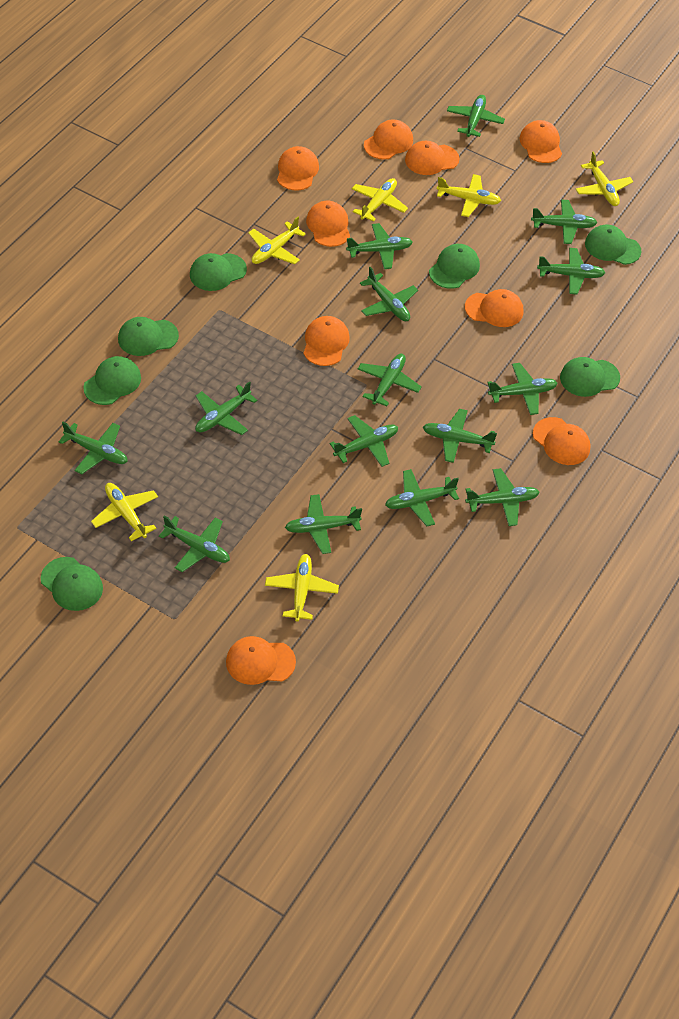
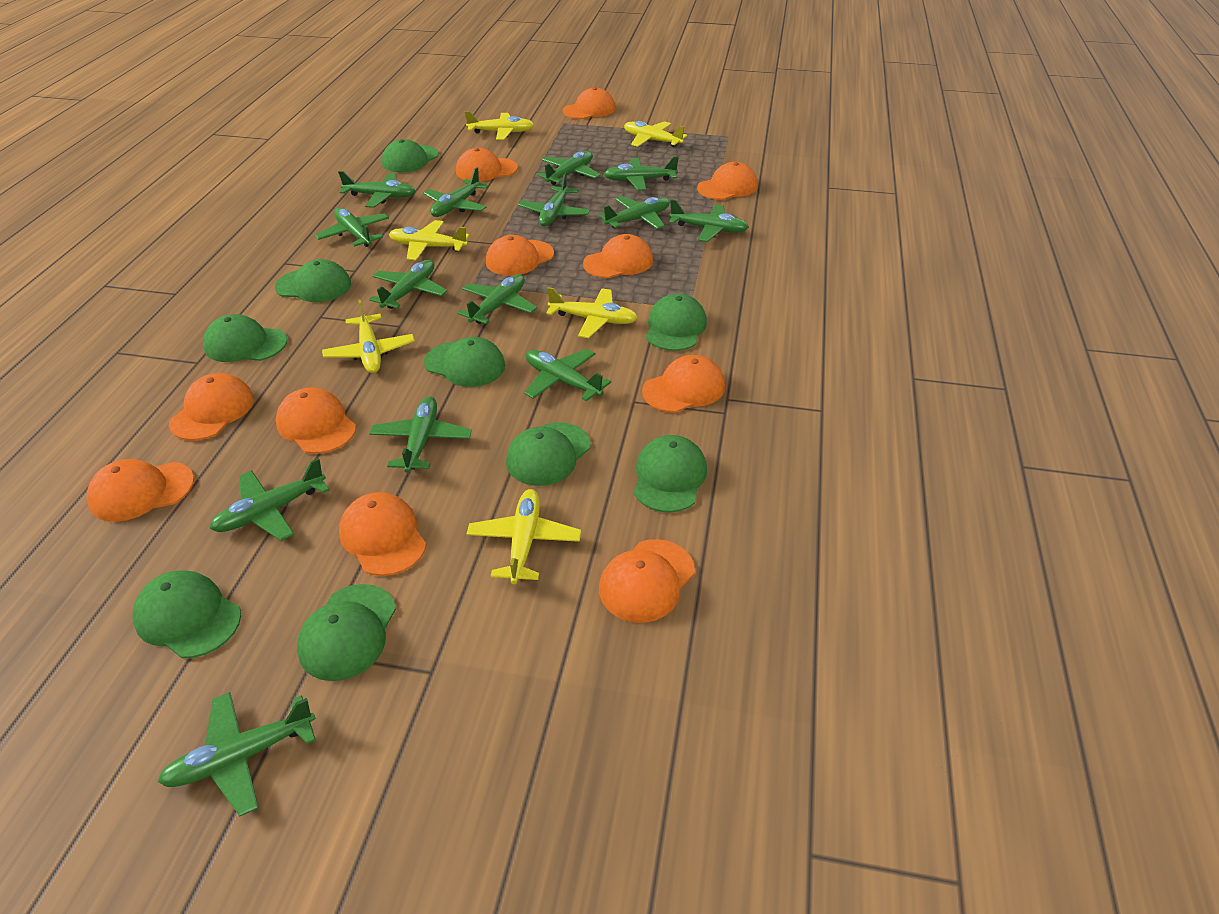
green cap: 7 -> 9
green plane: 15 -> 14
orange cap: 9 -> 11

